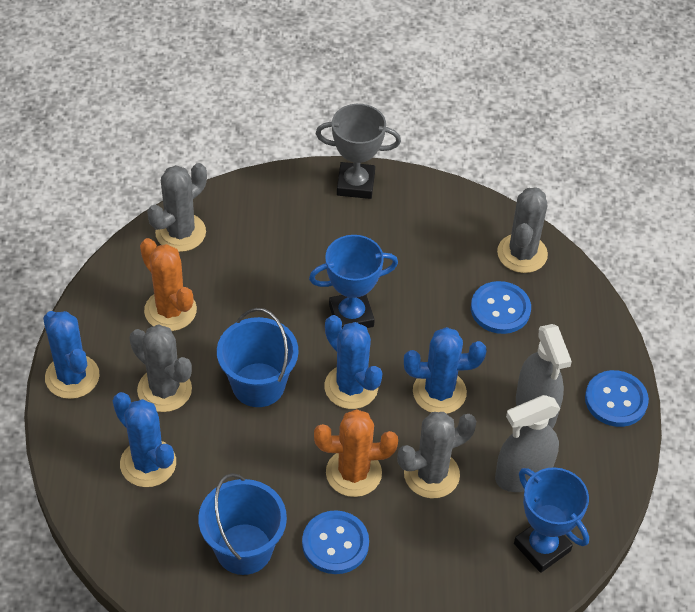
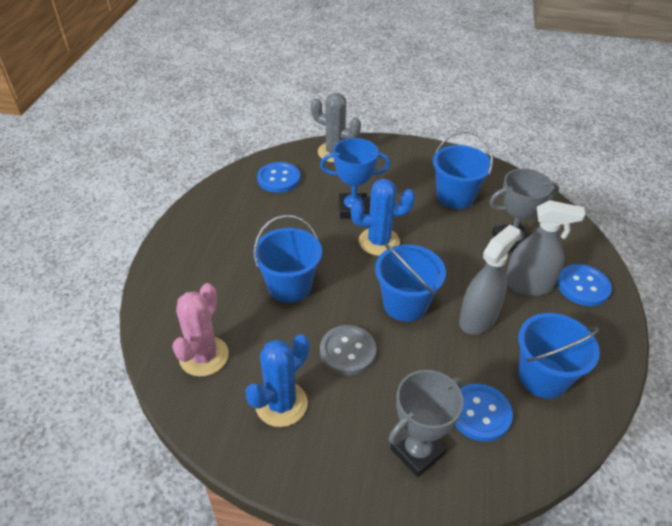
blue bucket: 2 -> 4
blue cactus: 4 -> 2
blue trophy: 2 -> 1
grey button: 0 -> 1
grey cactus: 4 -> 1
grey trophy: 1 -> 2
orange cactus: 2 -> 0
pink cactus: 0 -> 1

